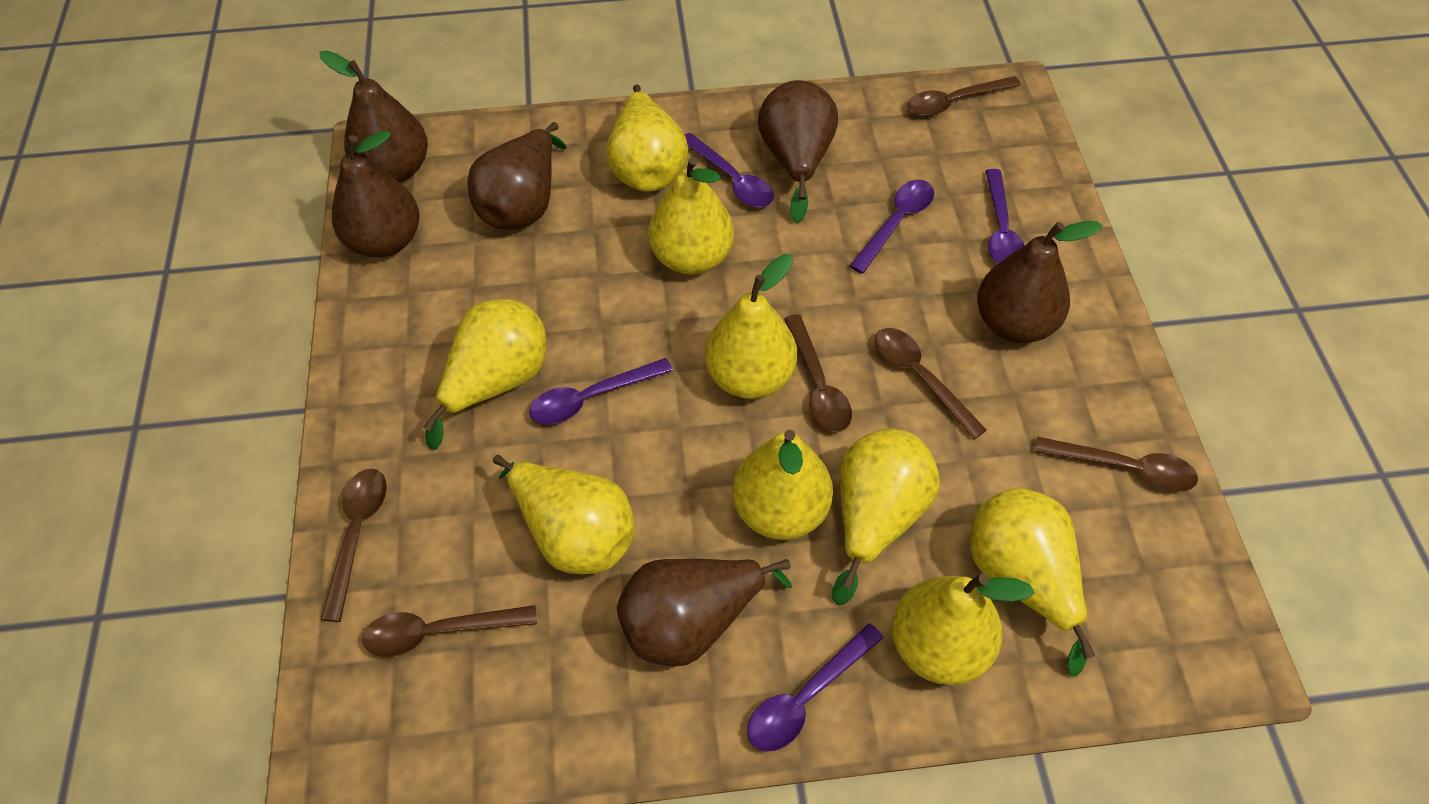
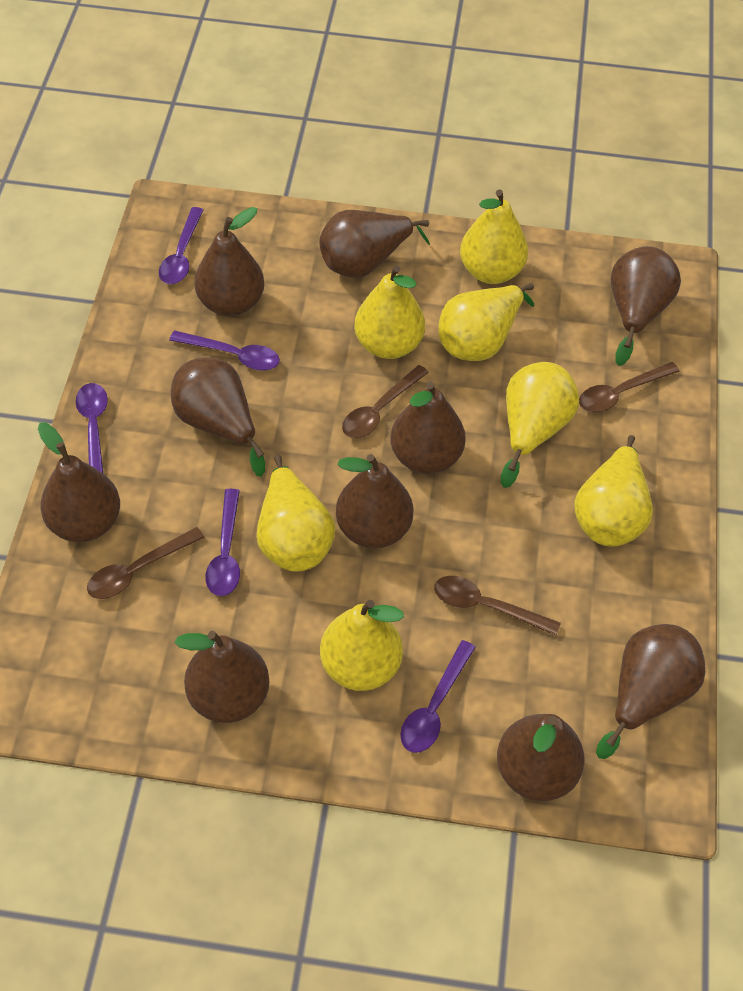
brown pear: 6 -> 10
brown spoon: 6 -> 4
yellow pear: 9 -> 7

